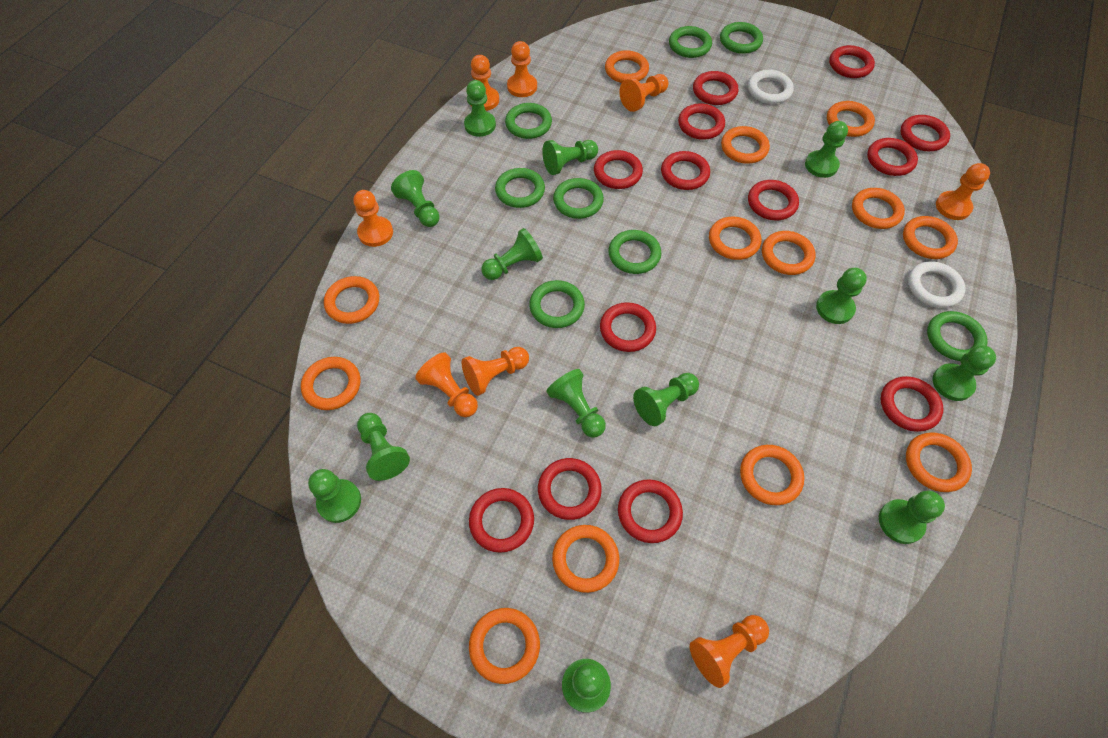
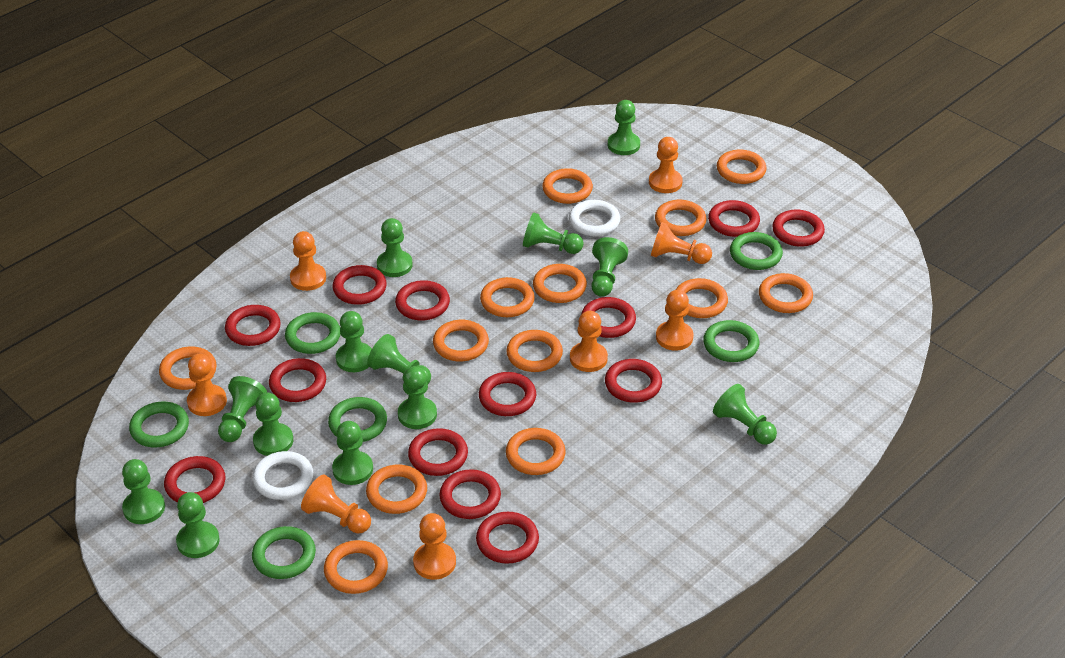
green ring: 8 -> 6

